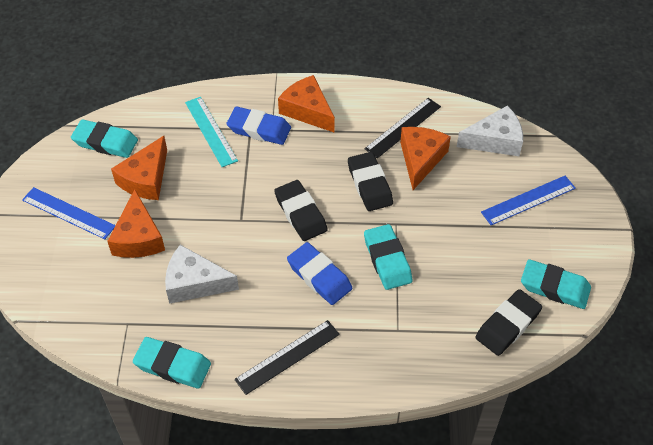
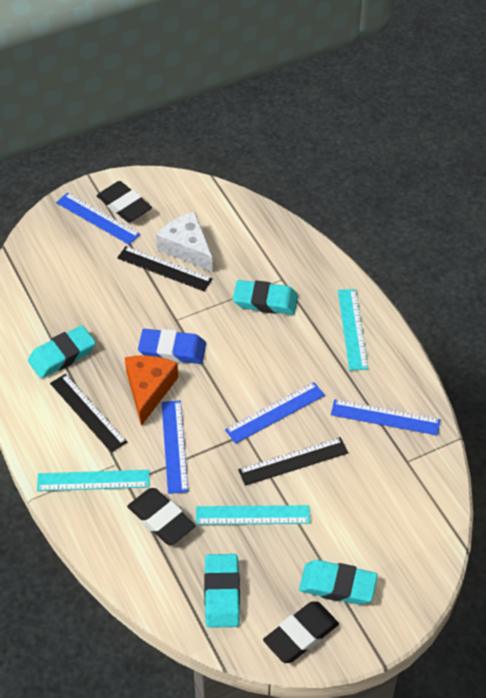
black ruler: 2 -> 3
blue eraser: 2 -> 1
blue ruler: 2 -> 4
orange cheese: 4 -> 1
turquoise ruler: 1 -> 3
white cheese: 2 -> 1

